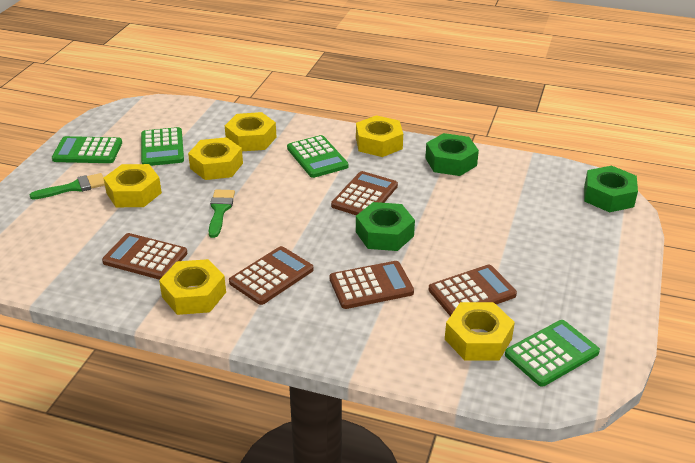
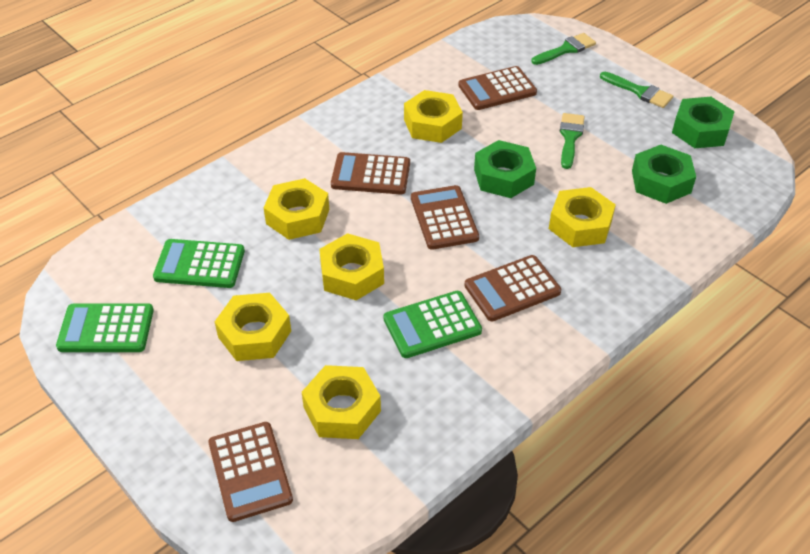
green brush: 2 -> 3
green calculator: 4 -> 3

